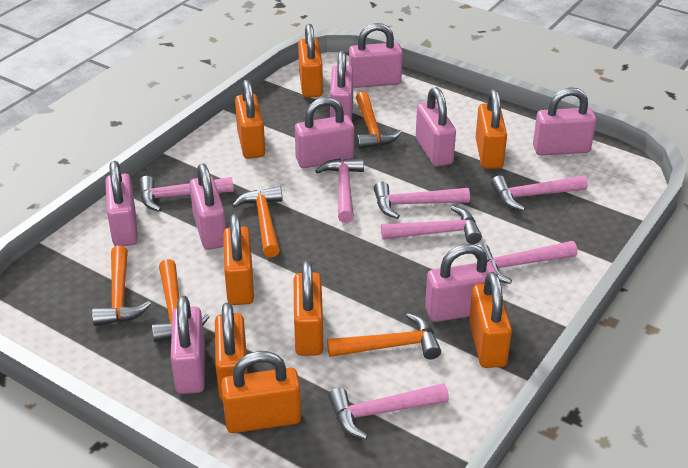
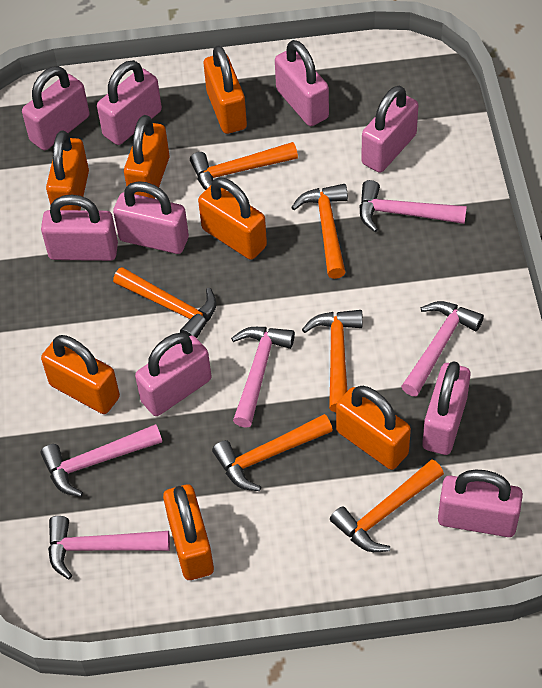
orange hammer: 5 -> 6
orange padlock: 8 -> 7
pink hammer: 7 -> 5

